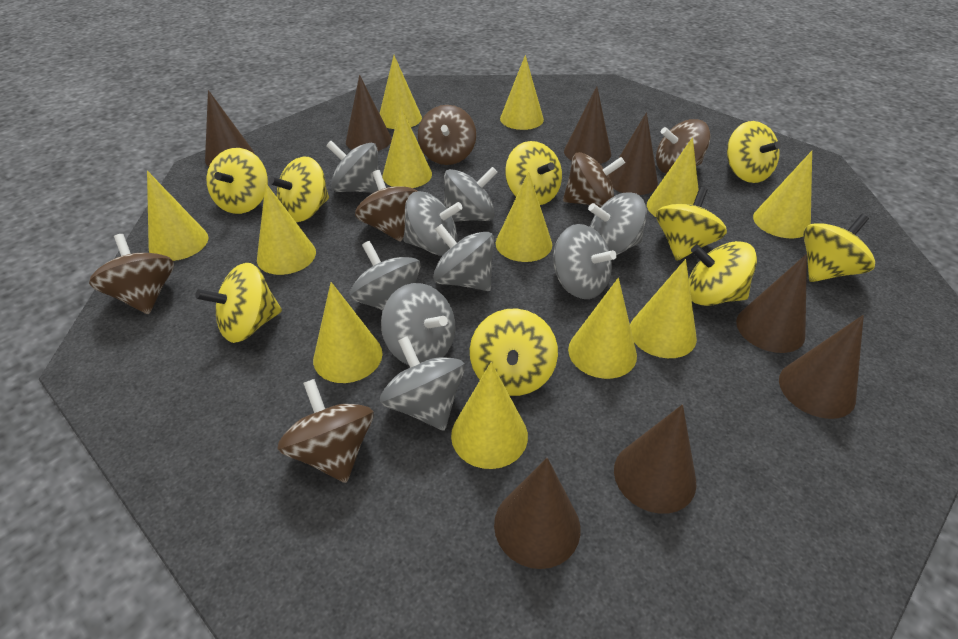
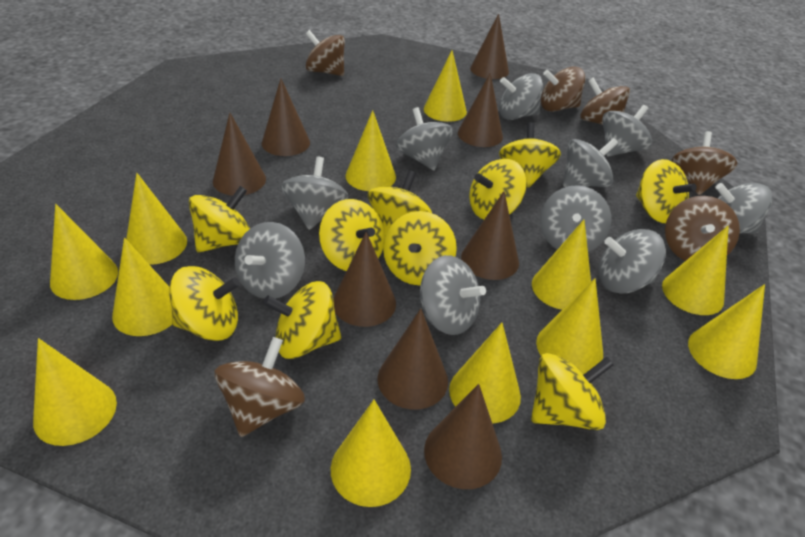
grey spinning top: 9 -> 10
yellow spinning top: 9 -> 10

